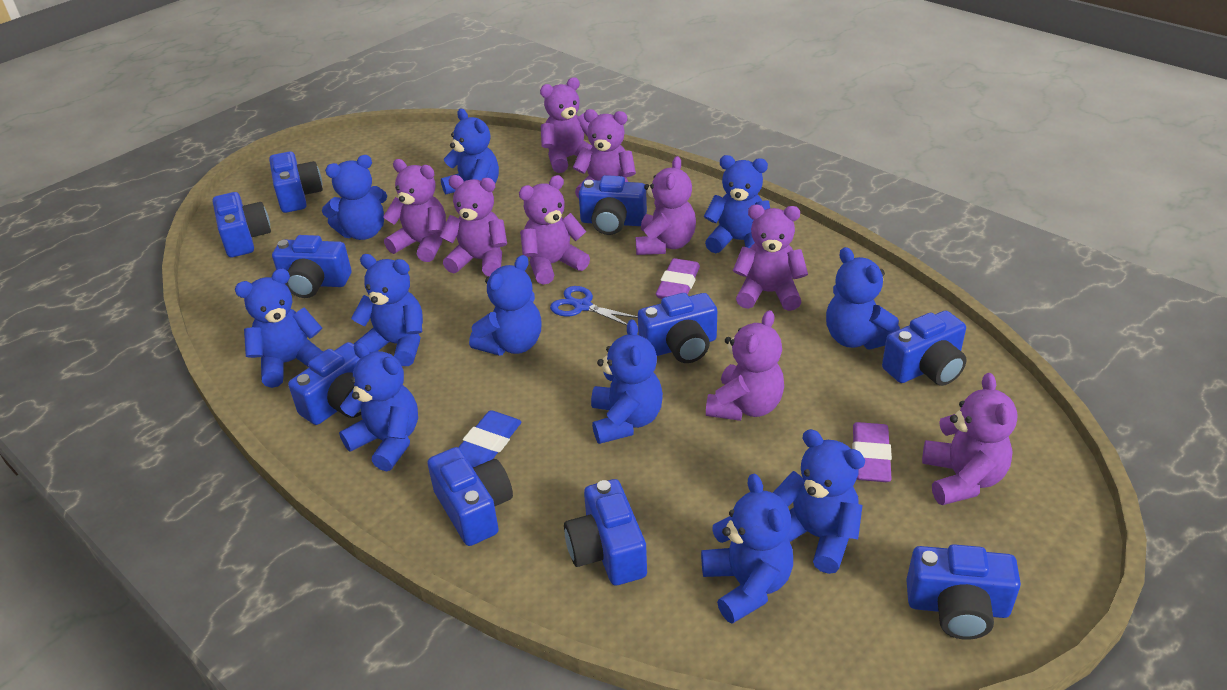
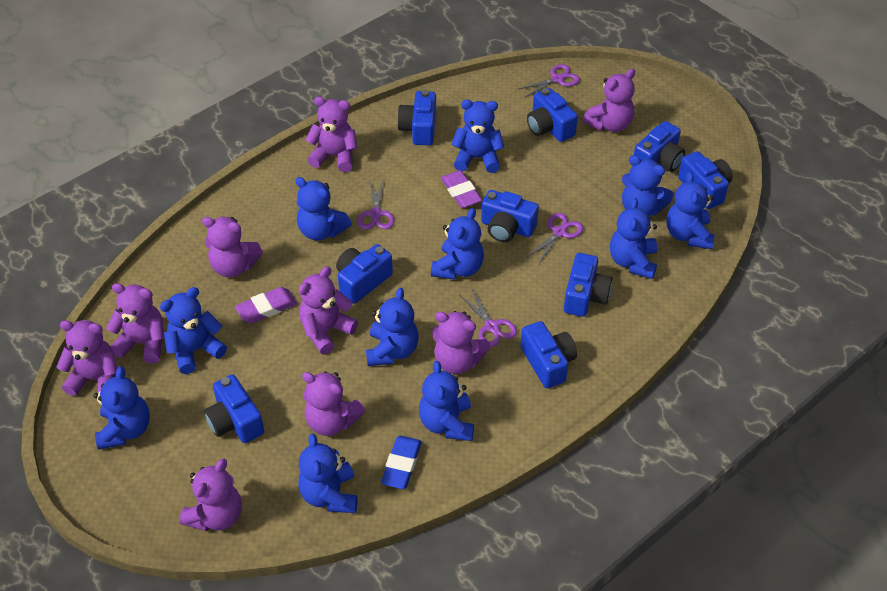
blue camera: 10 -> 9
blue scissors: 1 -> 0
purple scissors: 0 -> 4

